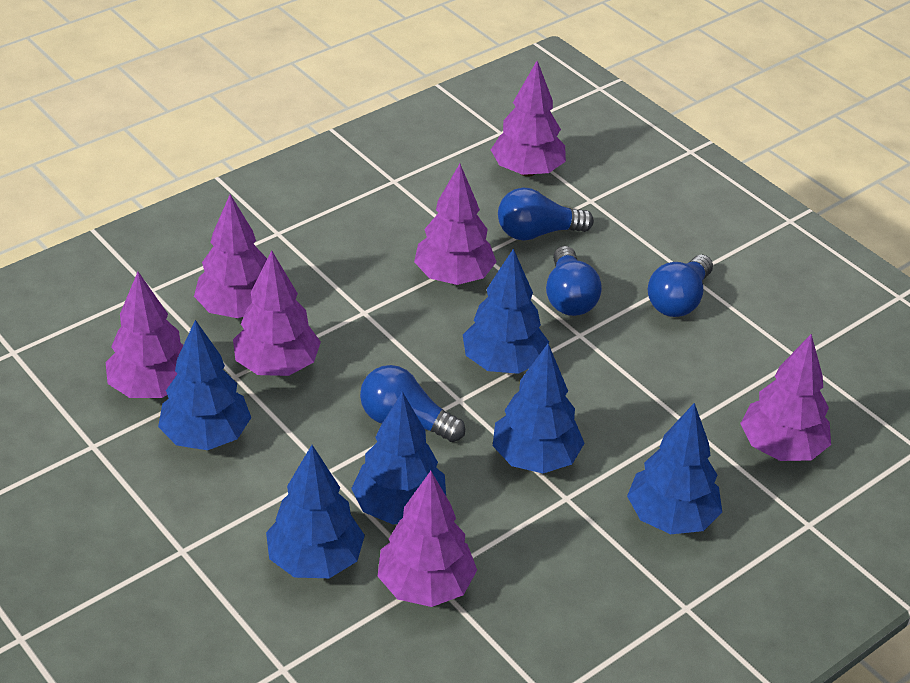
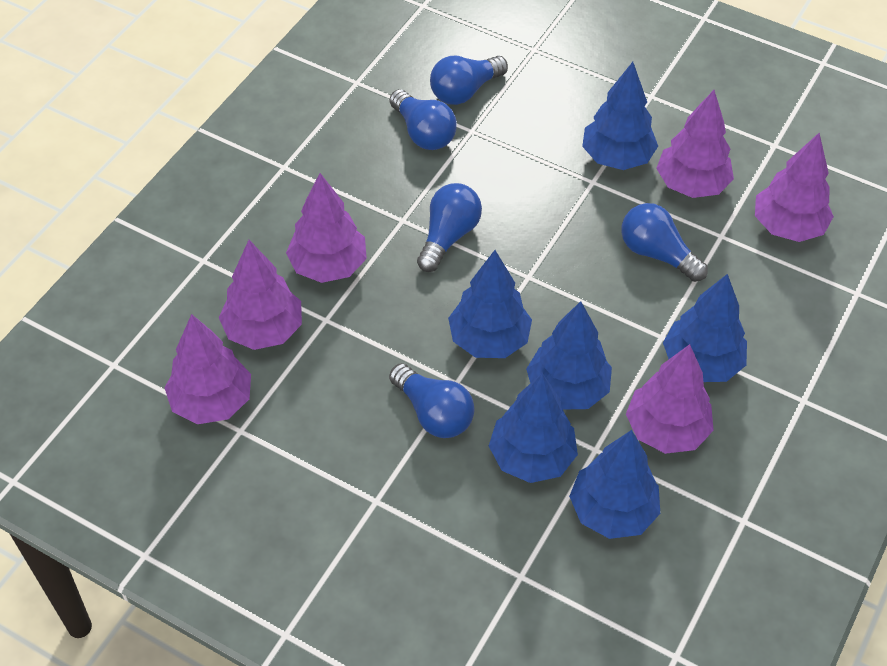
blue light bulb: 4 -> 5
purple tree: 7 -> 6

